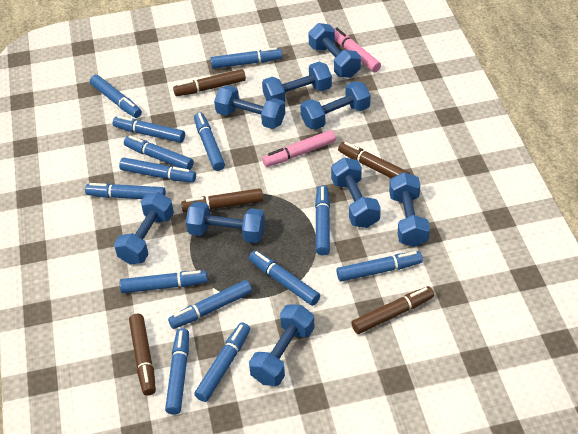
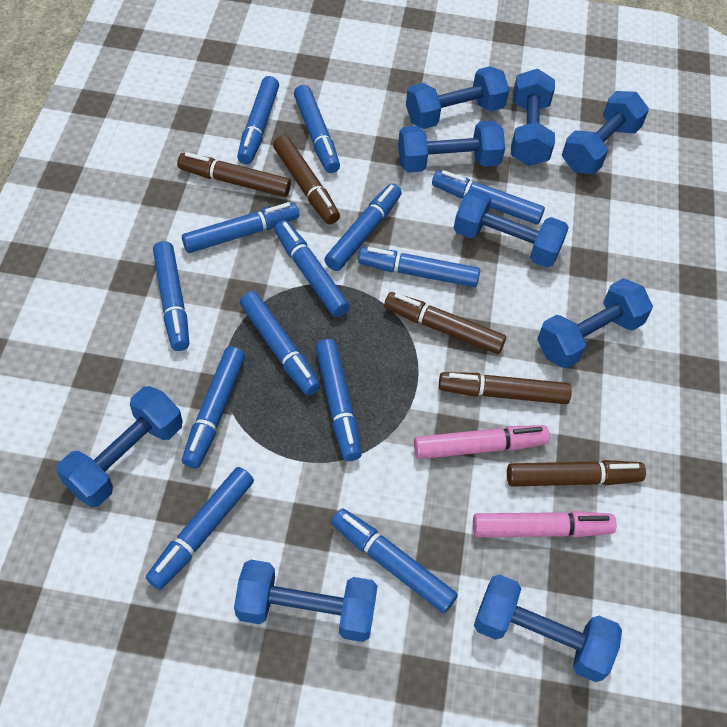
blue marker: 14 -> 13

